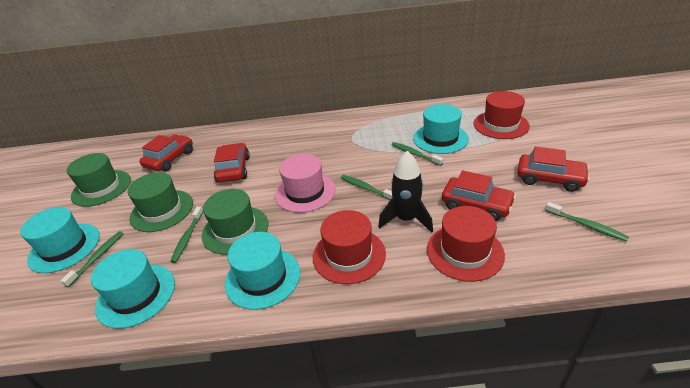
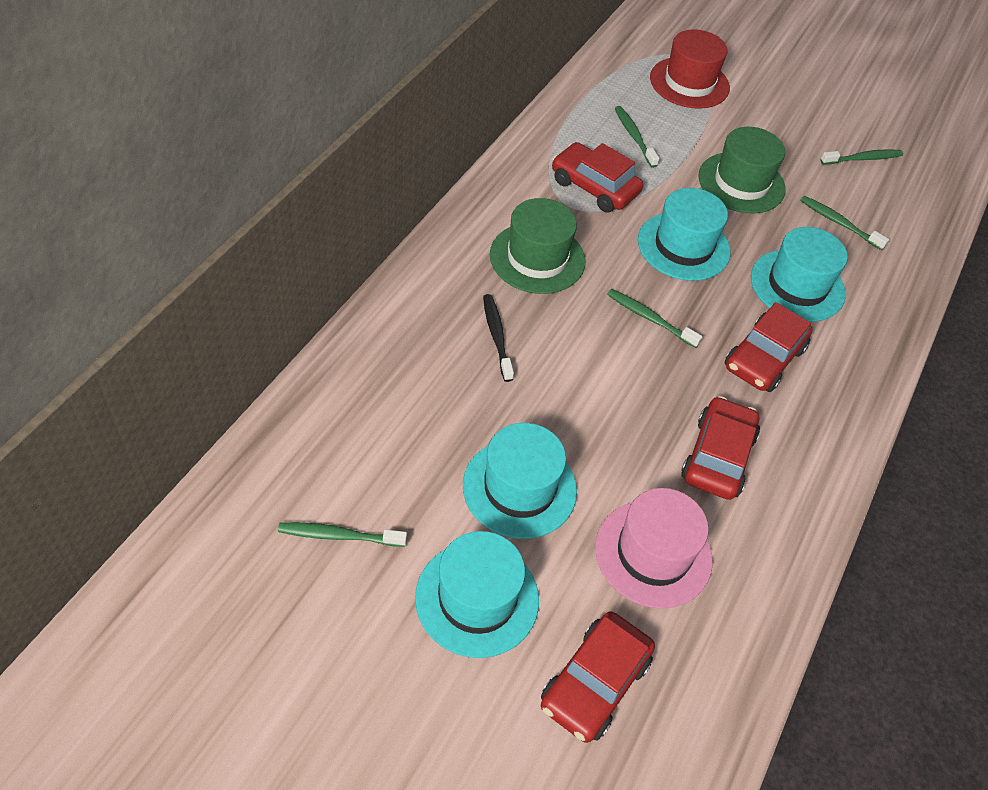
black rocket: 1 -> 0
black toothbrush: 0 -> 1
green hat: 3 -> 2
red hat: 3 -> 1

